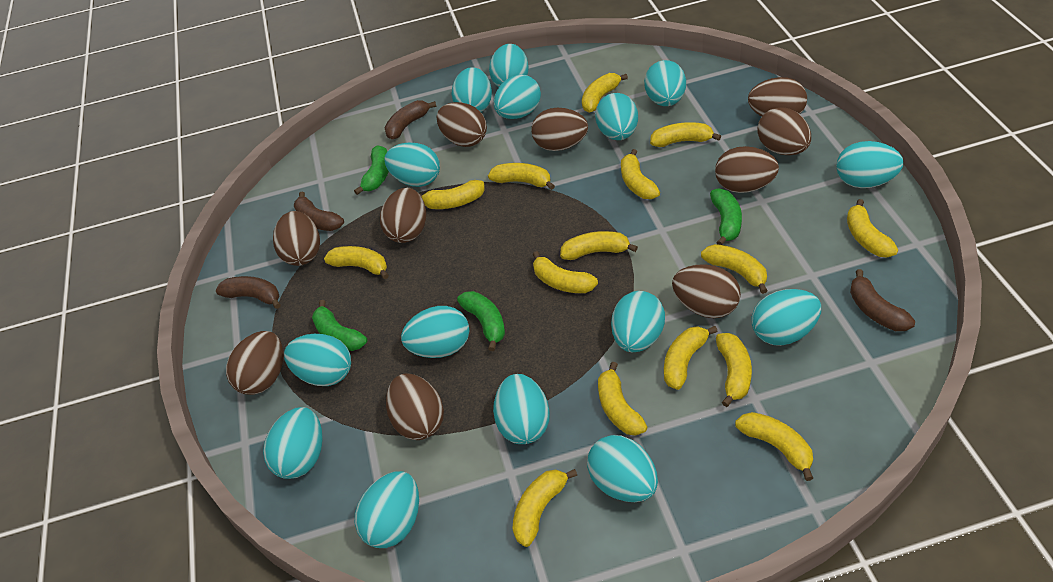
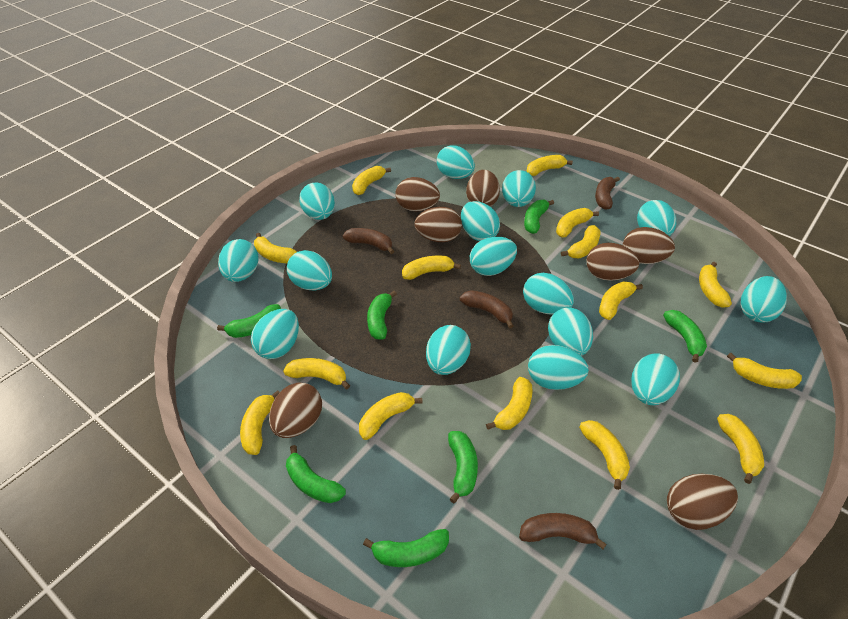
brown egg: 10 -> 7
green banana: 4 -> 7

